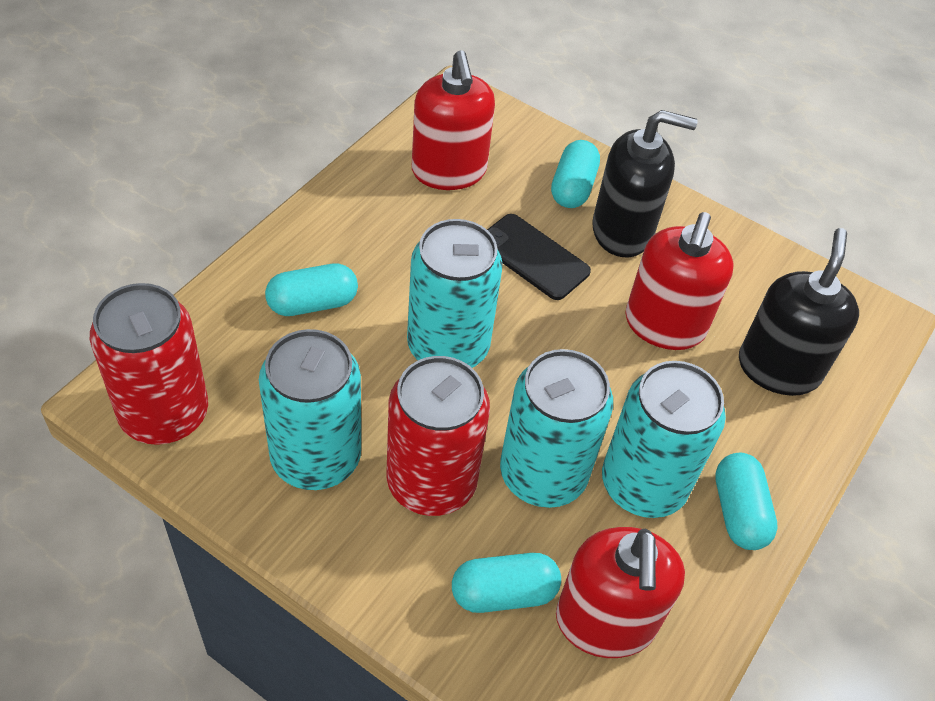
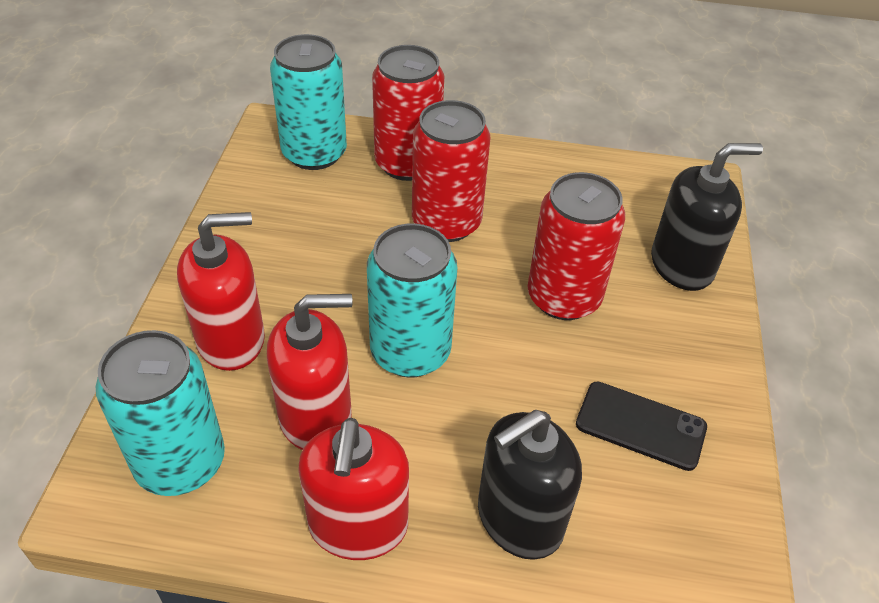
red can: 2 -> 3
turquoise can: 4 -> 3
turquoise capsule: 4 -> 0

